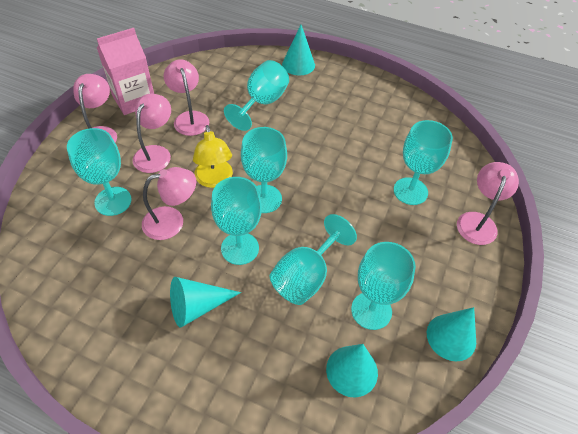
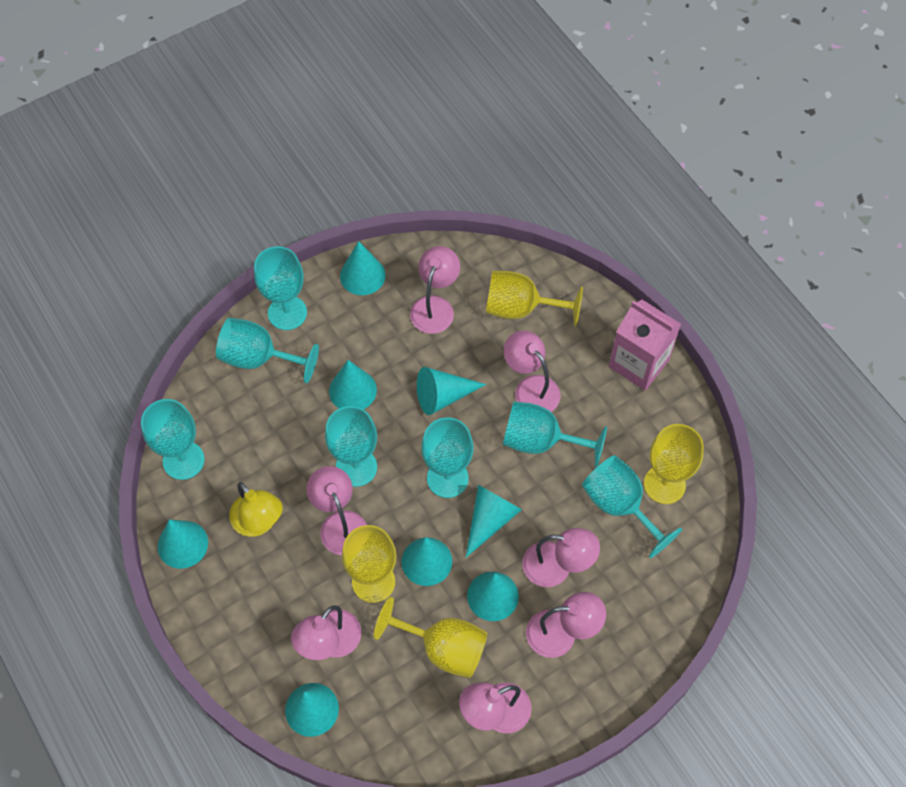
pink lamp: 5 -> 7
turquoise cone: 4 -> 8
yellow goblet: 0 -> 4

